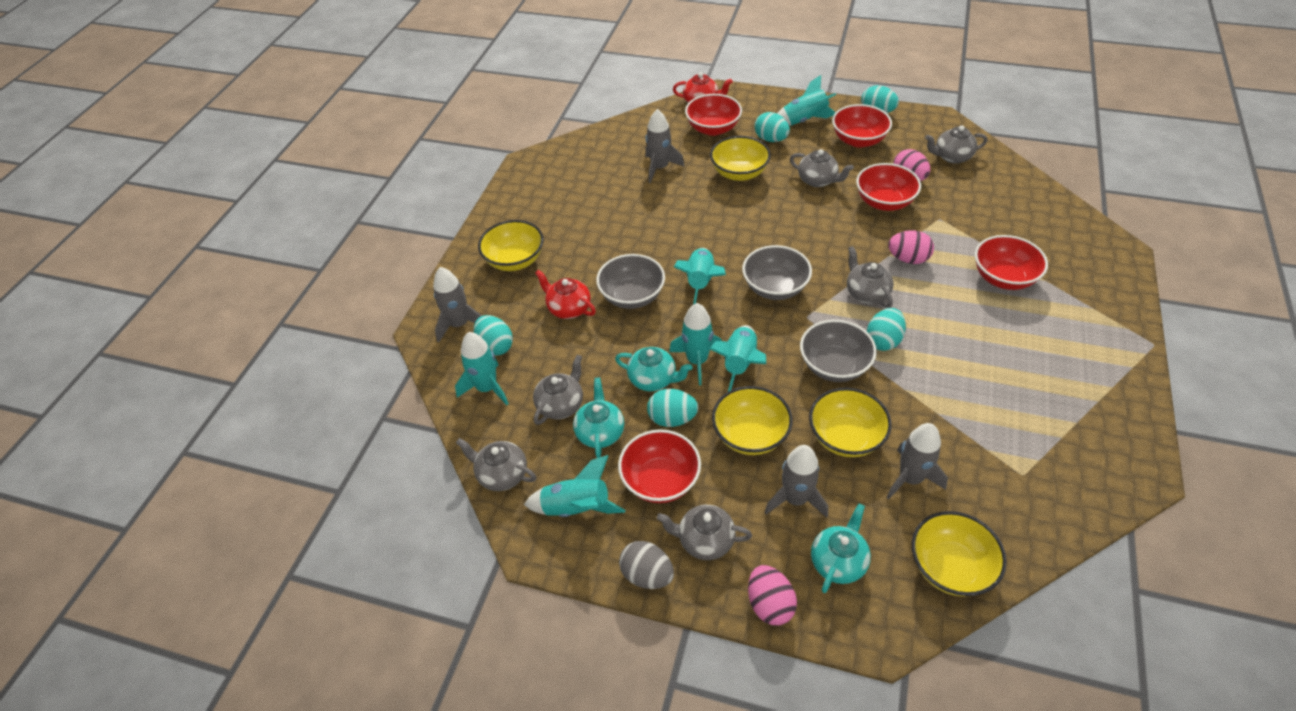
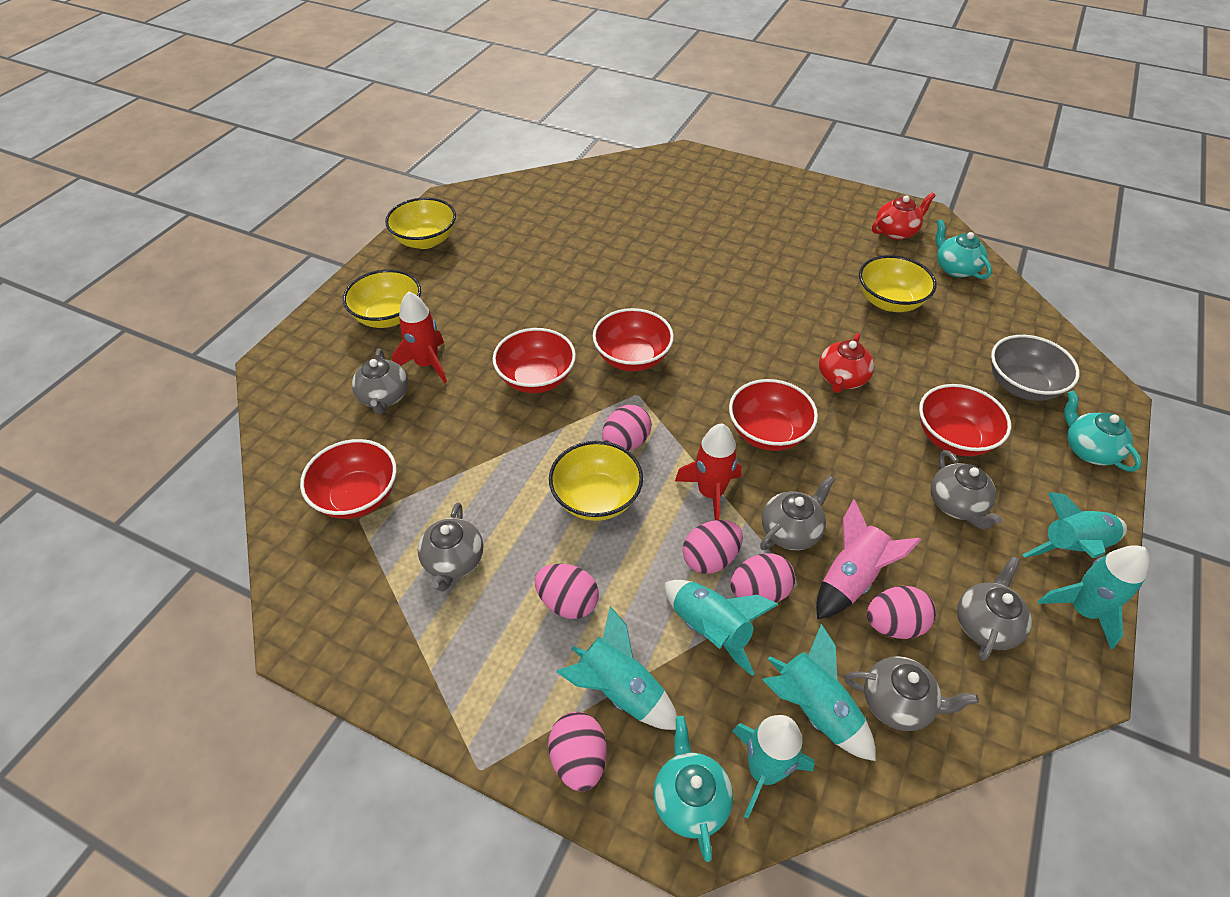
grey bowl: 3 -> 1
grey egg: 1 -> 0
grey rocket: 4 -> 0
pink egg: 3 -> 6
pink rocket: 0 -> 1
red rocket: 0 -> 2
turquoise egg: 5 -> 0
yellow bowl: 5 -> 4

